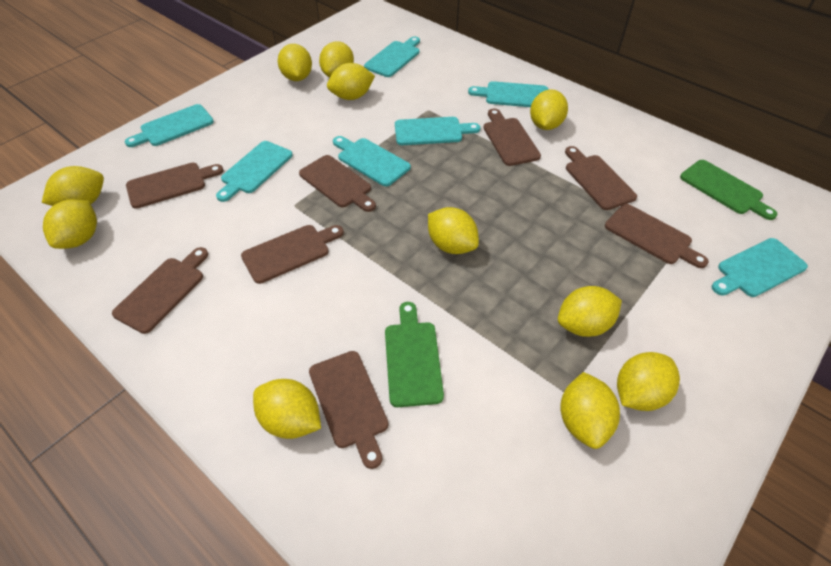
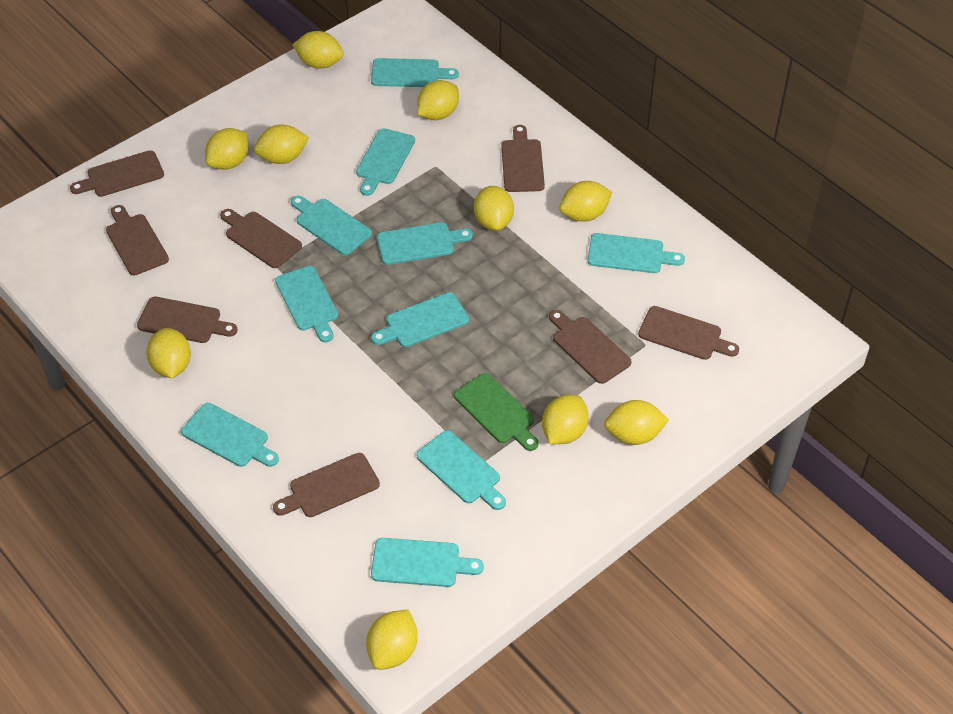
green cutting board: 2 -> 1
turquoise cutting board: 7 -> 10
yellow lemon: 11 -> 10

